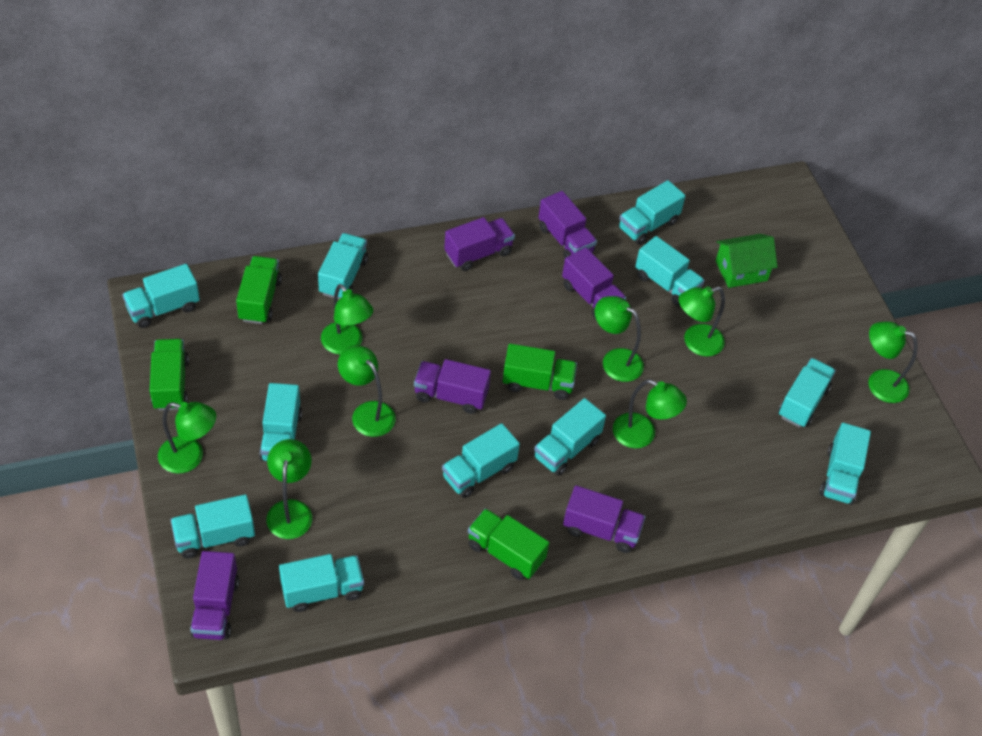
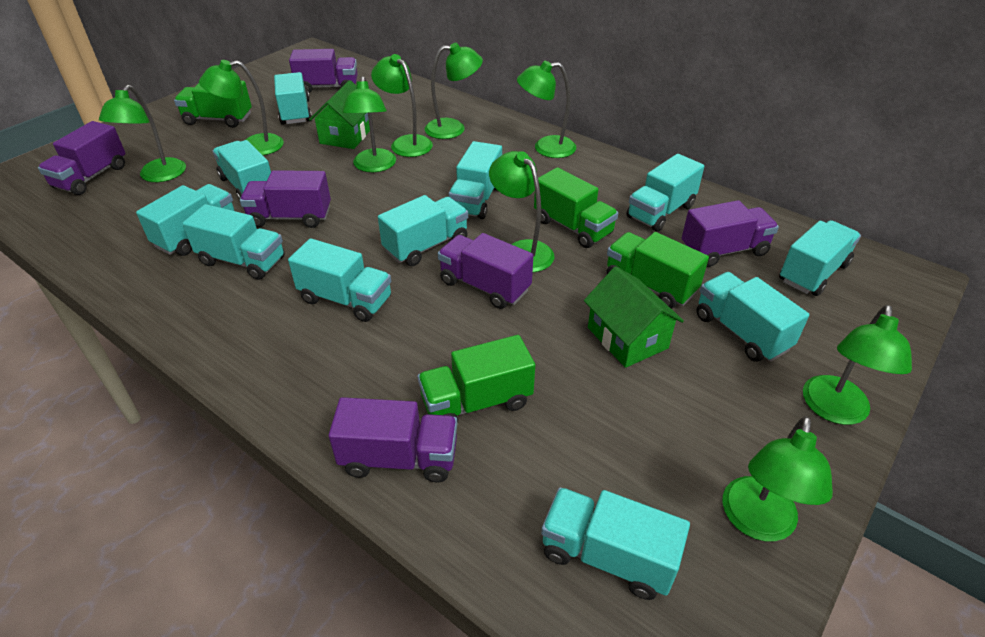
green house: 1 -> 2
green lamp: 8 -> 9

